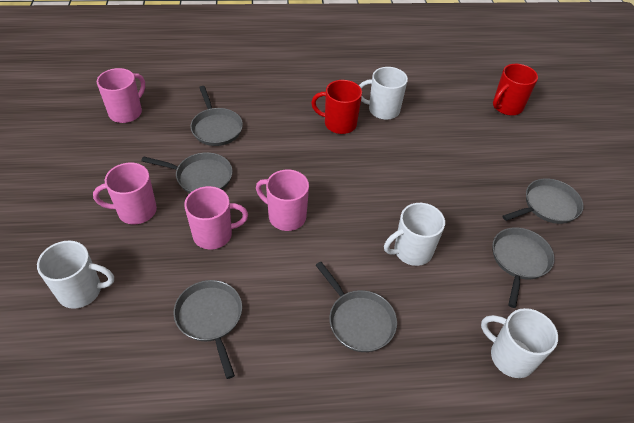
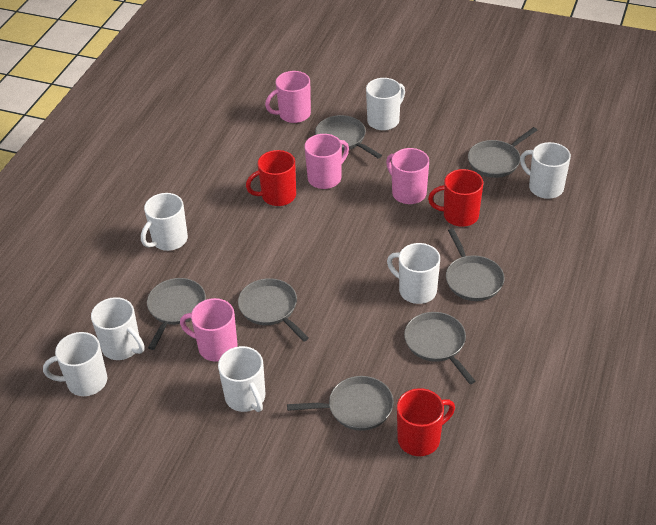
grey pan: 6 -> 7
red mug: 2 -> 3
white mug: 4 -> 7

